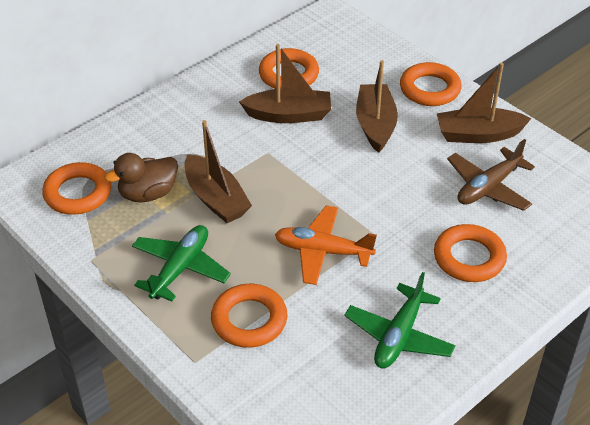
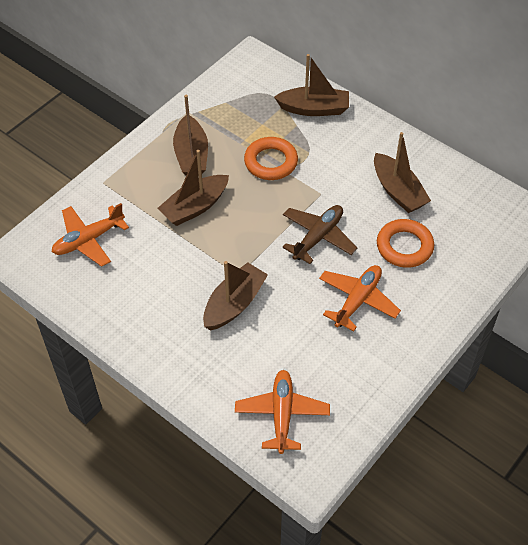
brown boat: 4 -> 5
brown duck: 1 -> 0
green plane: 2 -> 0
orange plane: 1 -> 3
orange ring: 5 -> 2

